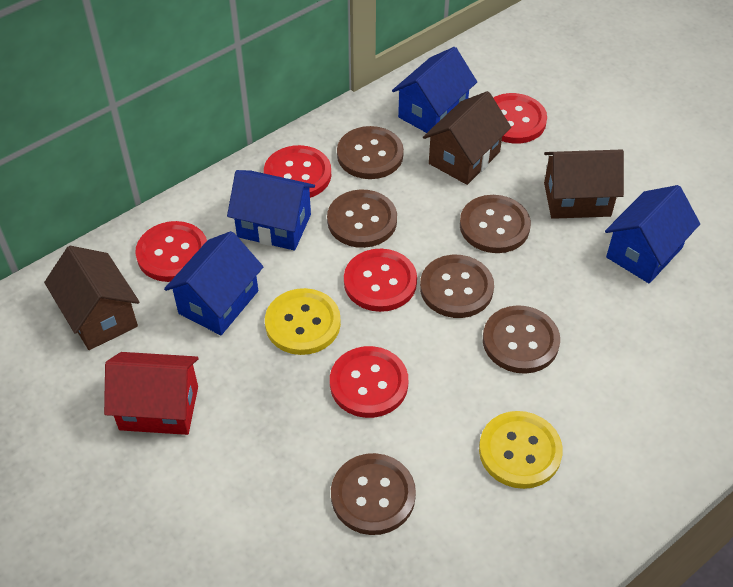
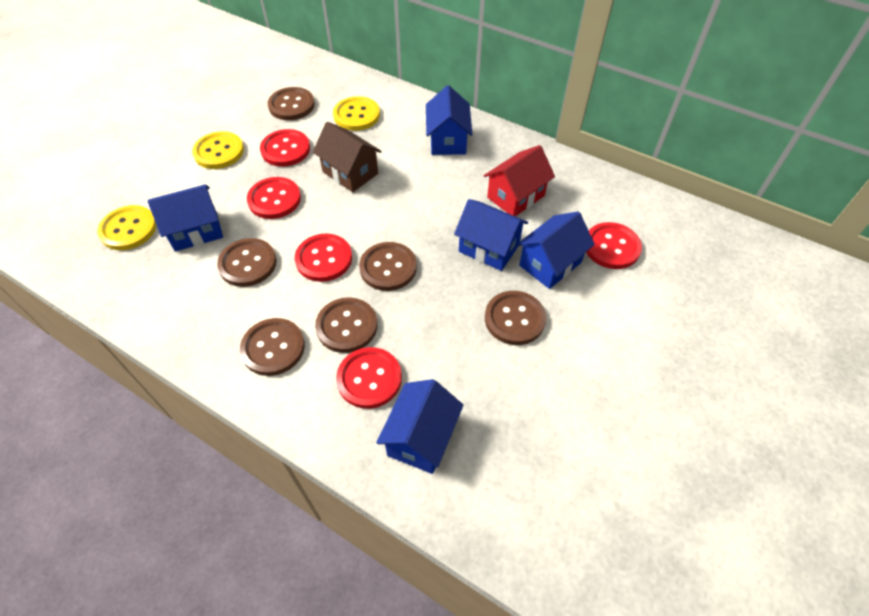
blue house: 4 -> 5
brown house: 3 -> 1
yellow button: 2 -> 3

